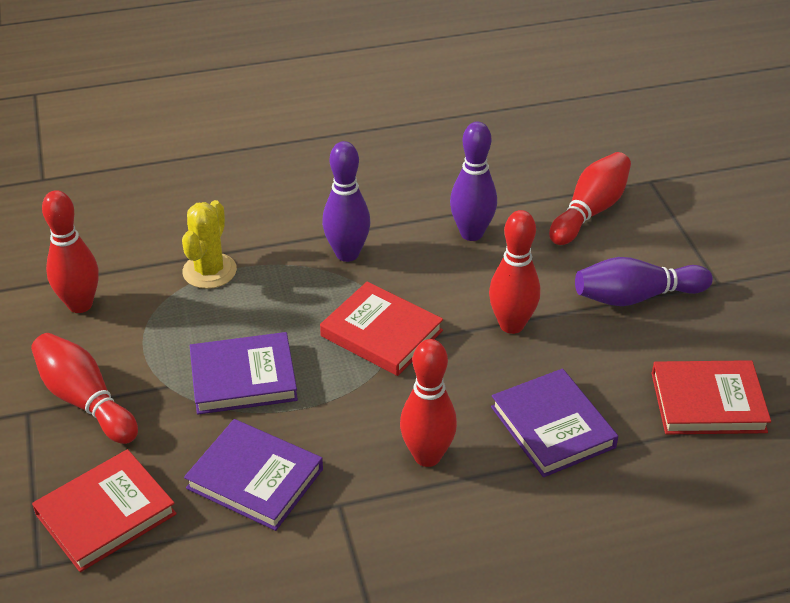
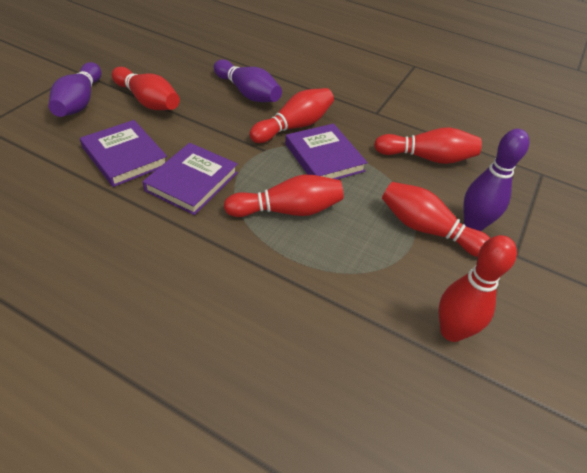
red book: 3 -> 0
red bowling pin: 5 -> 6
yellow cactus: 1 -> 0

